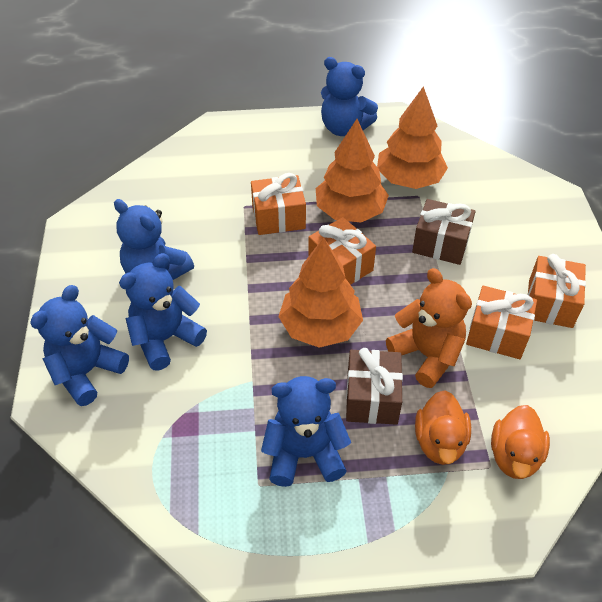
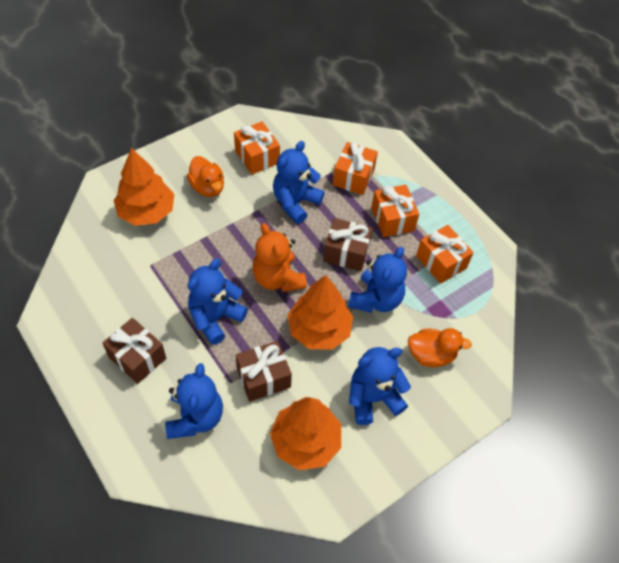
brown gift: 2 -> 3

